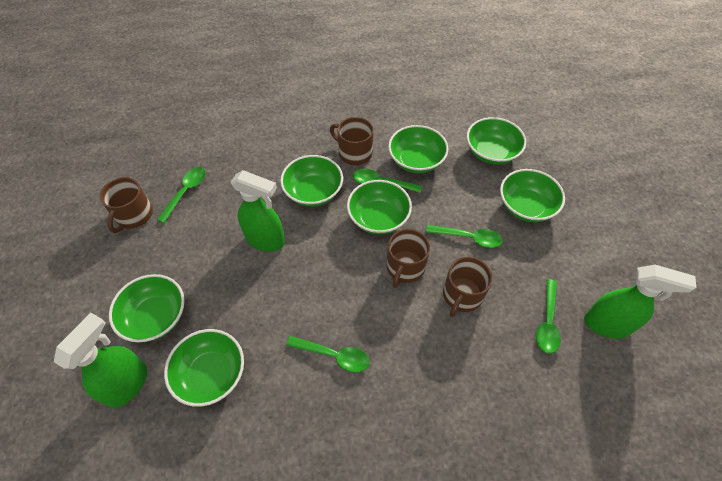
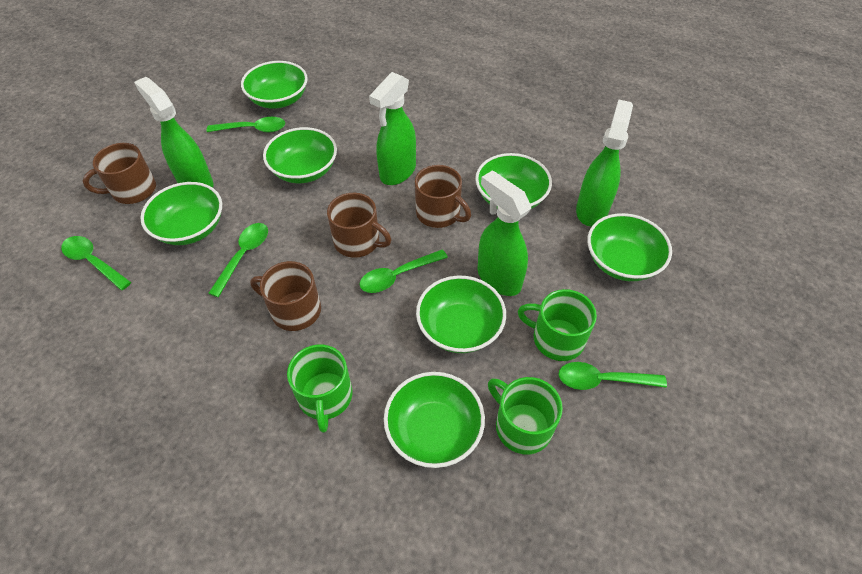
green mug: 0 -> 3
green spray bottle: 3 -> 4

